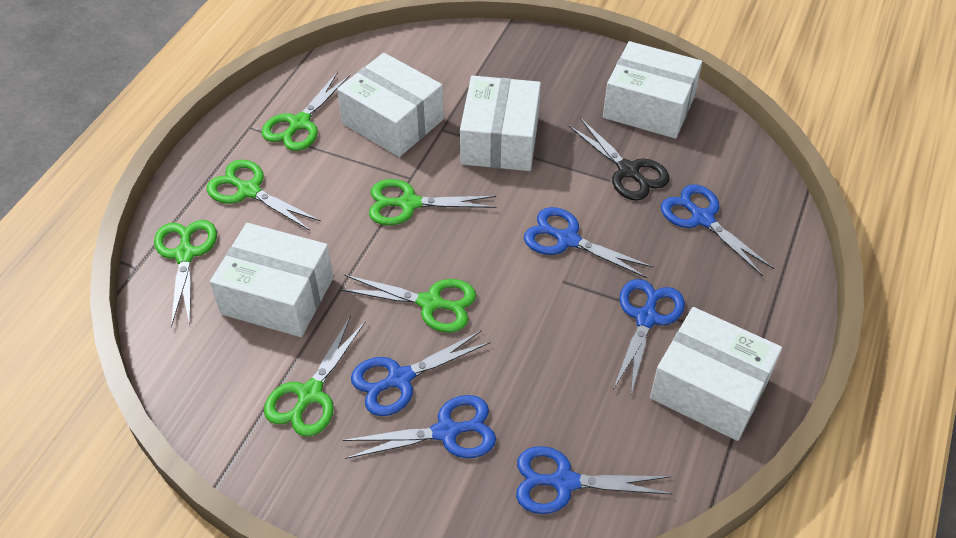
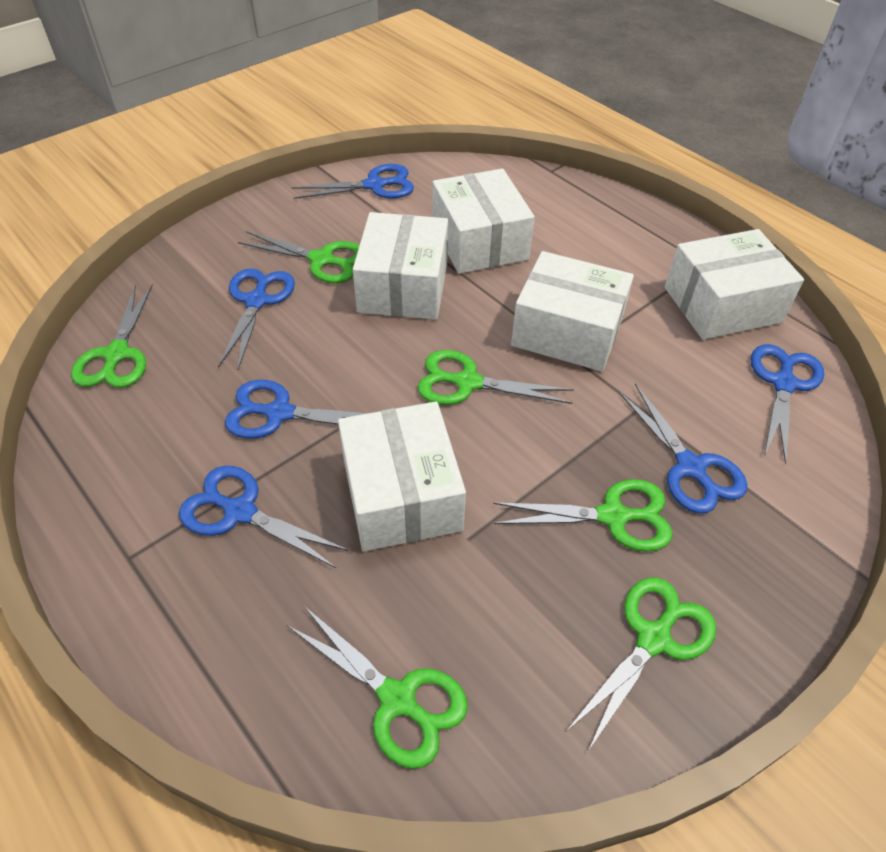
black scissors: 1 -> 0

